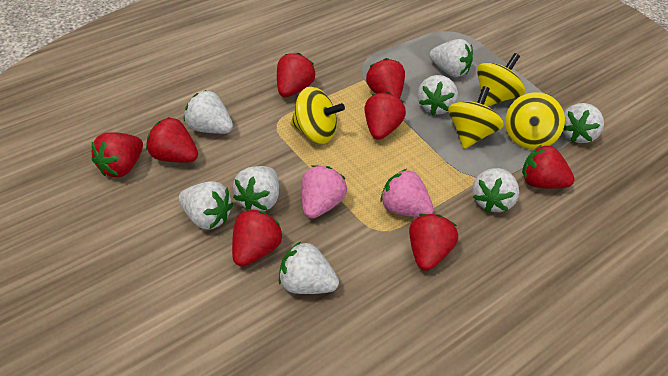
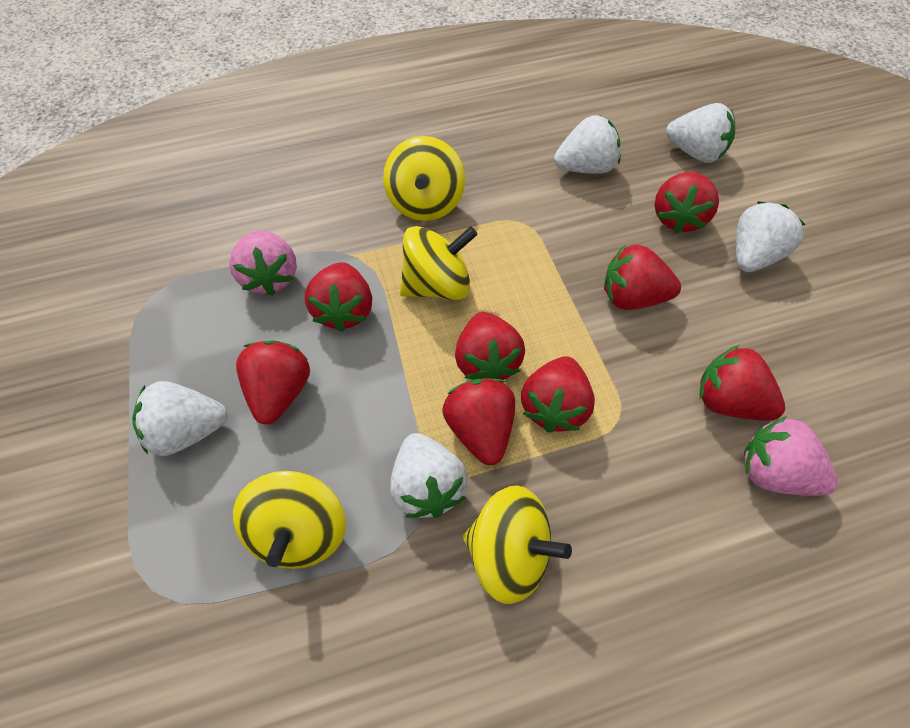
white strawberry: 8 -> 5

